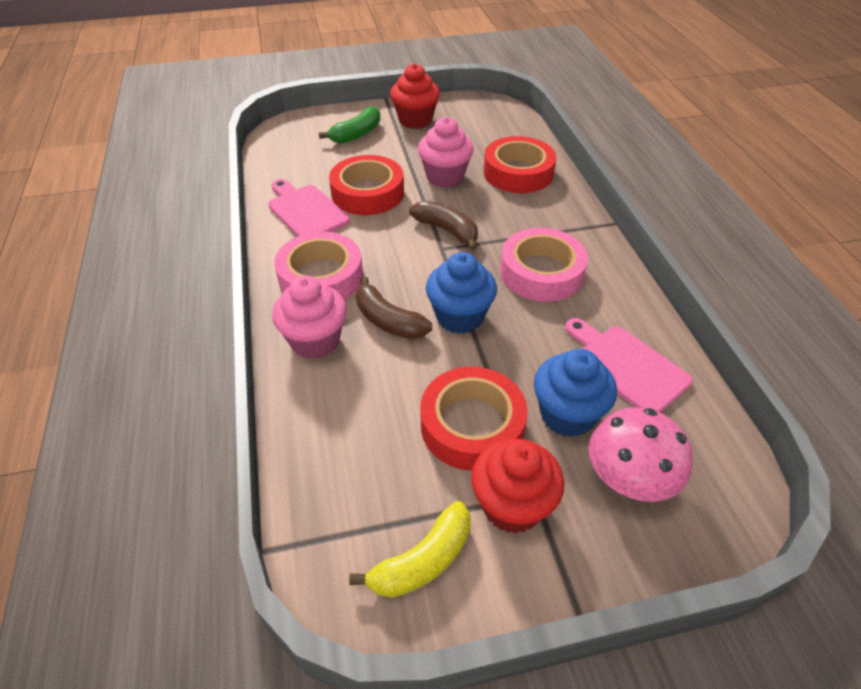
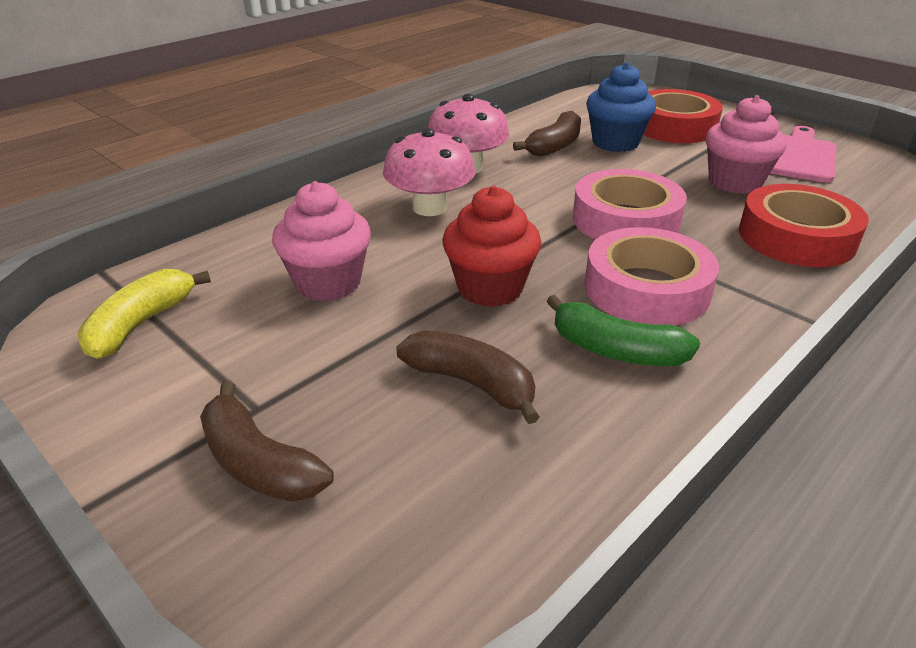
blue cupcake: 2 -> 1
brown banana: 2 -> 3
pink cutting board: 2 -> 1
pink mushroom: 1 -> 2
red cupcake: 2 -> 1
red tape: 3 -> 2

